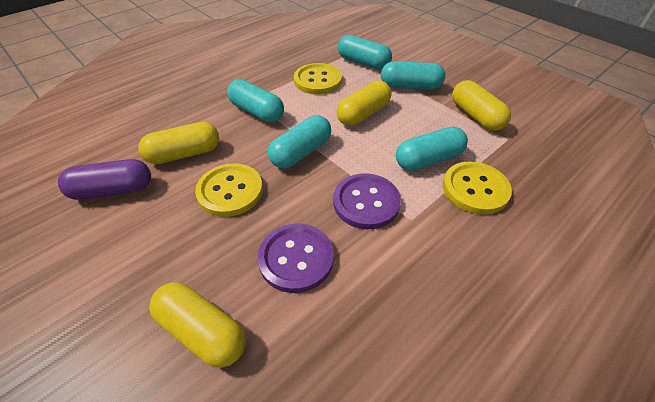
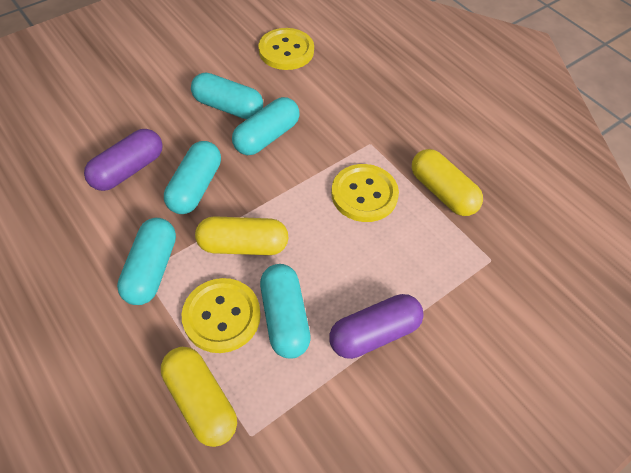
purple button: 2 -> 0
purple capsule: 1 -> 2
yellow capsule: 4 -> 3

